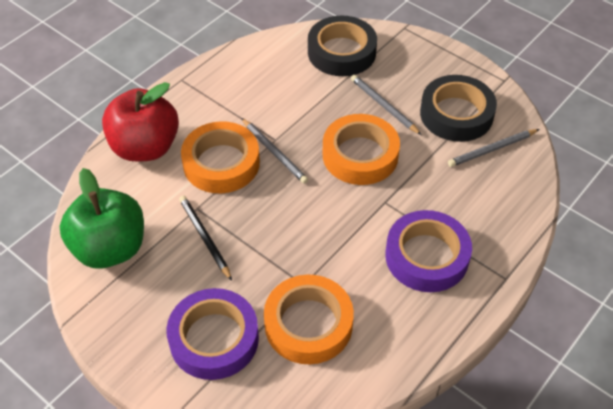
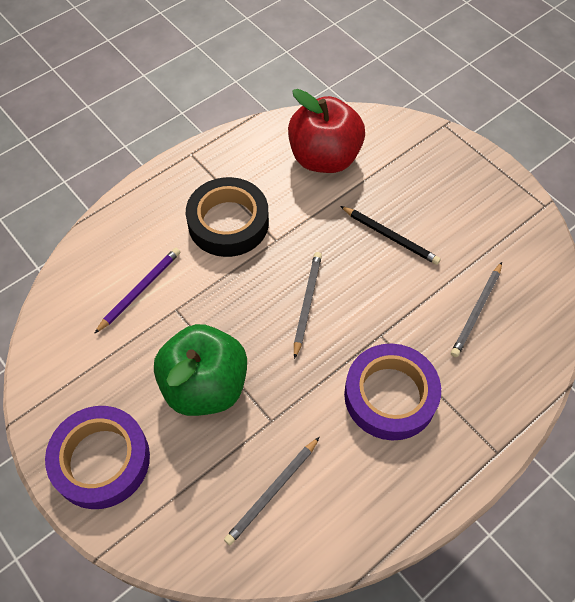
black tape: 2 -> 1
orange tape: 3 -> 0
purple pencil: 0 -> 1

